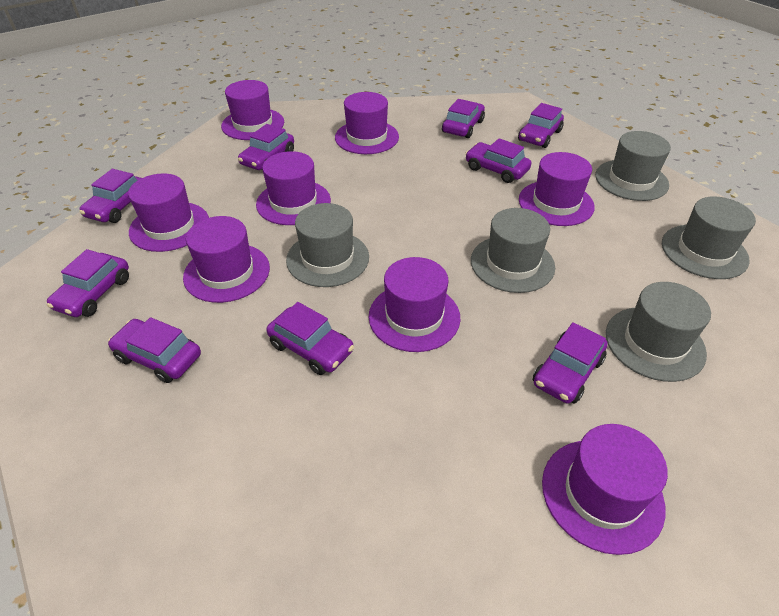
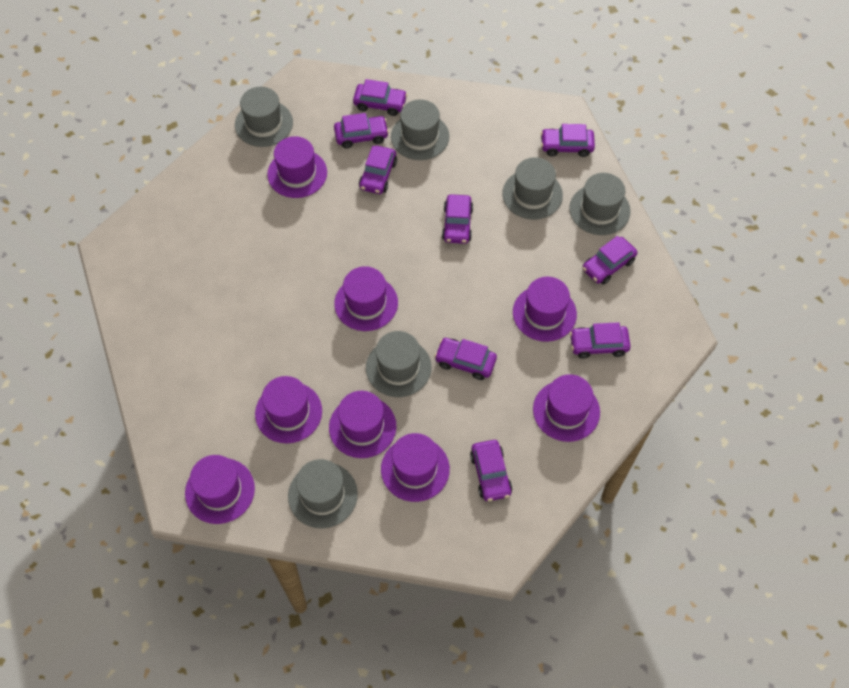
grey hat: 5 -> 6

